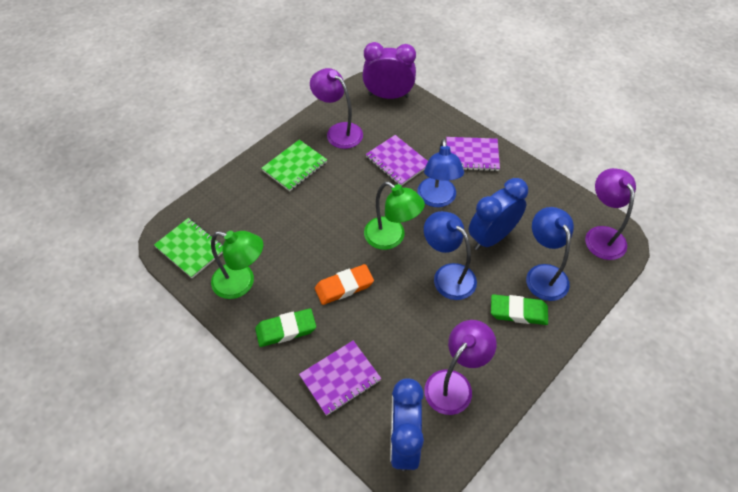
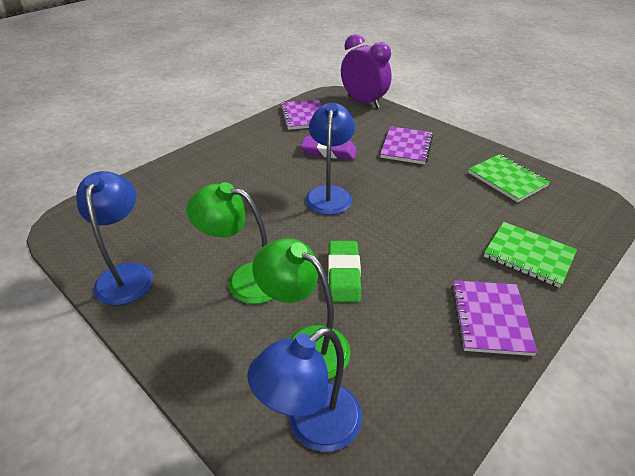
blue clock: 2 -> 0
green eraser: 2 -> 1
orange eraser: 1 -> 0
purple eraser: 0 -> 1
purple lamp: 3 -> 0

